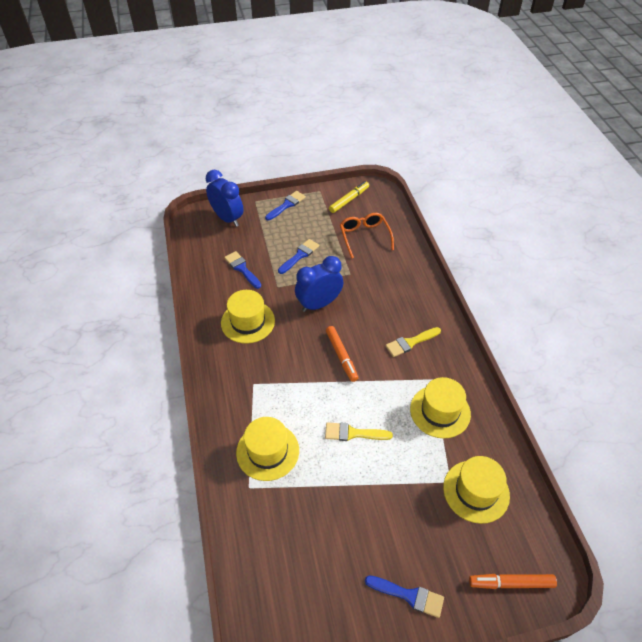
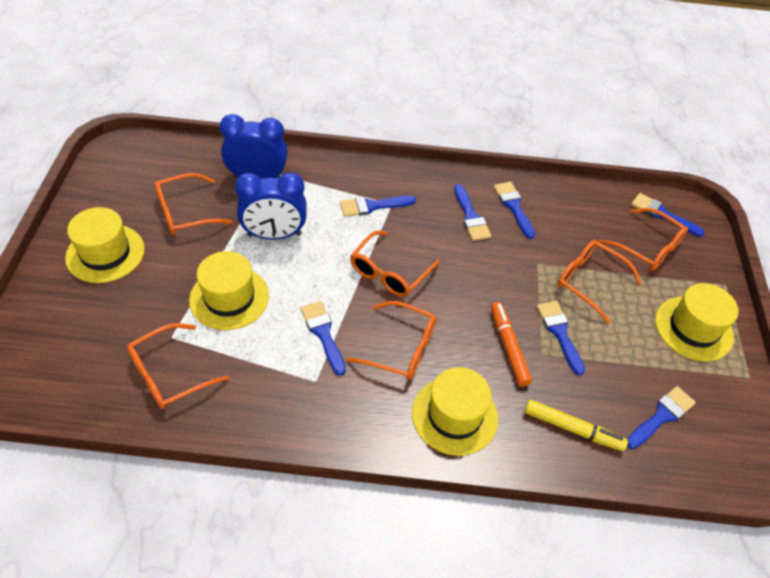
blue brush: 4 -> 7
orange glasses: 1 -> 6
orange marker: 2 -> 1
yellow brush: 2 -> 0

